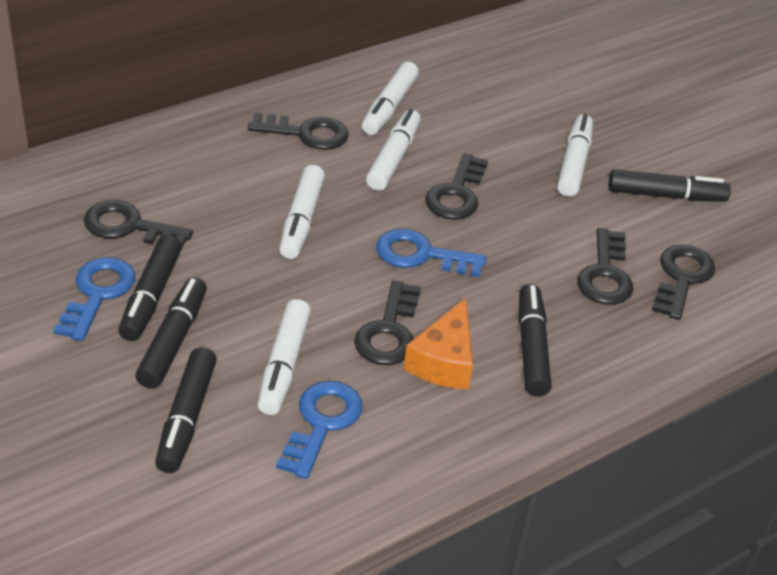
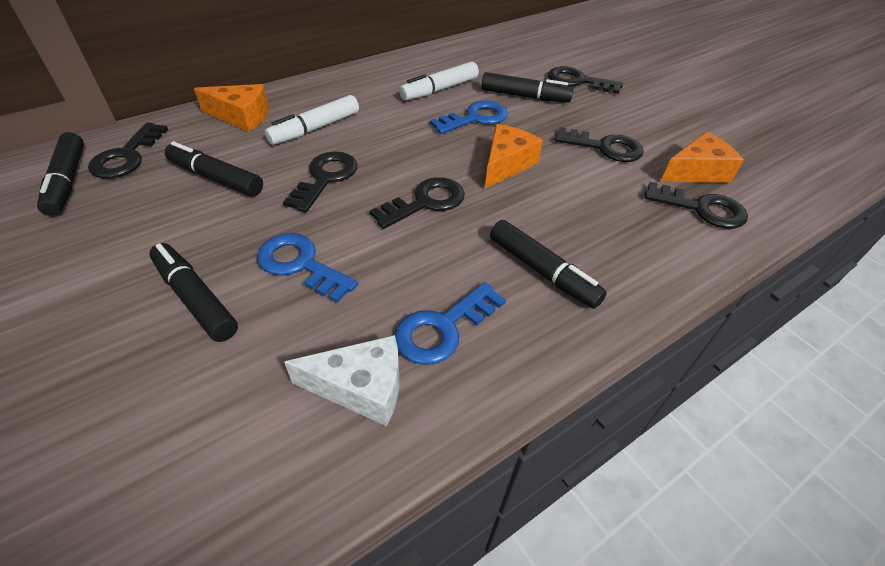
orange cheese: 1 -> 3
white cheese: 0 -> 1
white marker: 5 -> 2

